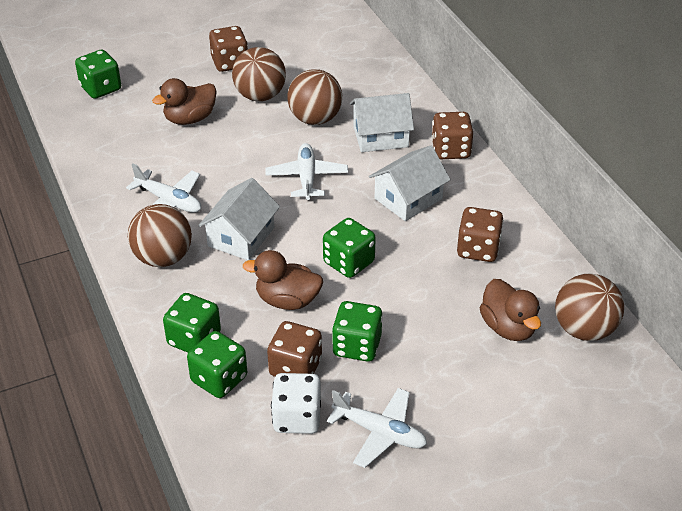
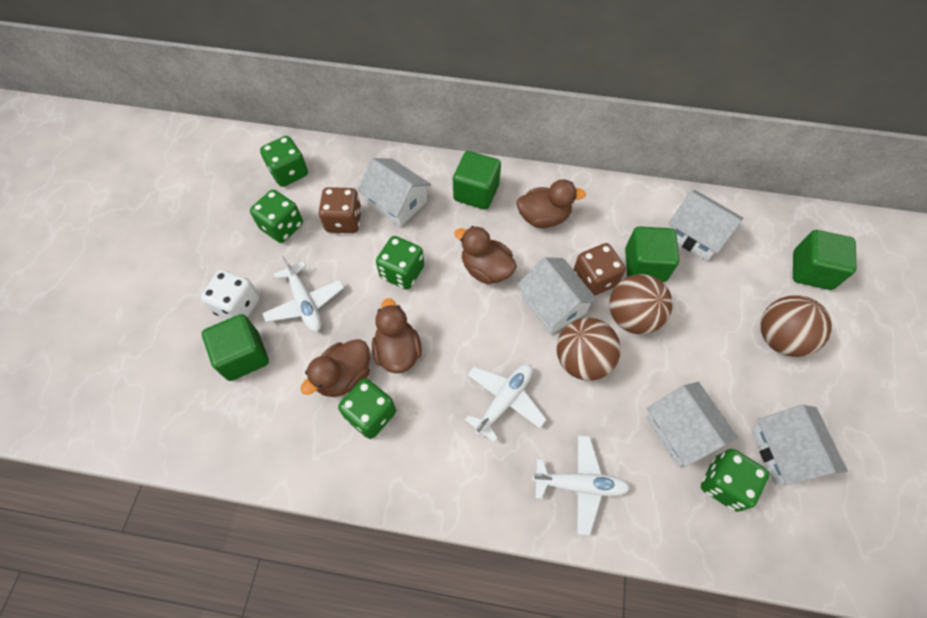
brown ball: 4 -> 3
brown dice: 4 -> 2
brown duck: 3 -> 4
green cube: 0 -> 4
white house: 3 -> 5

